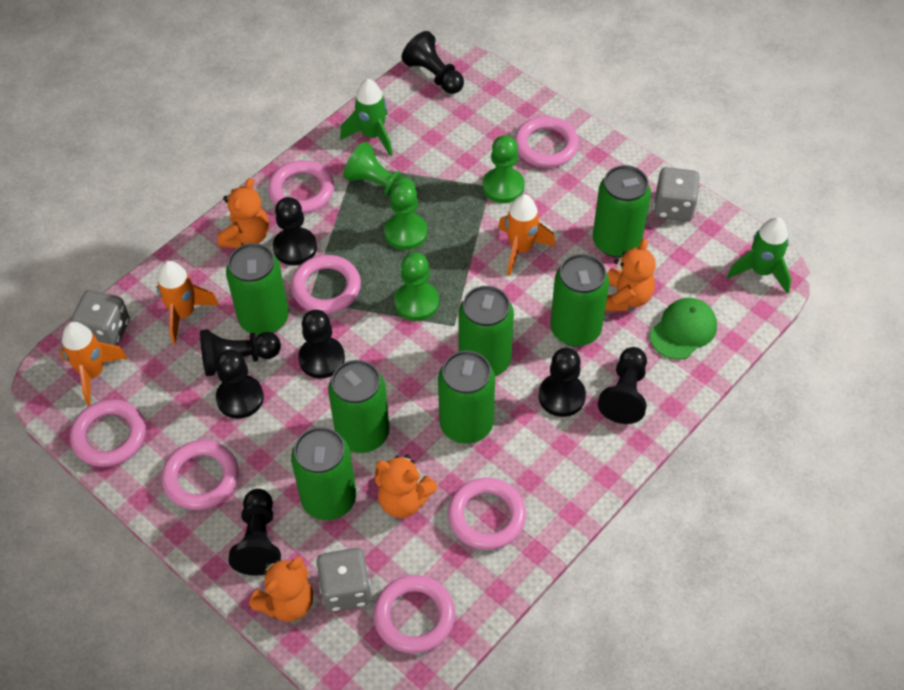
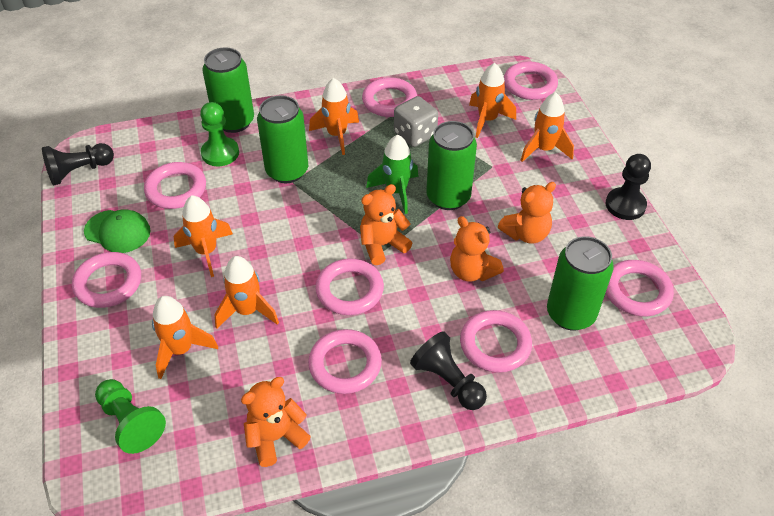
black pawn: 8 -> 3
green can: 7 -> 4
green pawn: 4 -> 2
green rocket: 2 -> 1
grey dice: 3 -> 1
orange rocket: 3 -> 6
pink ring: 7 -> 8

